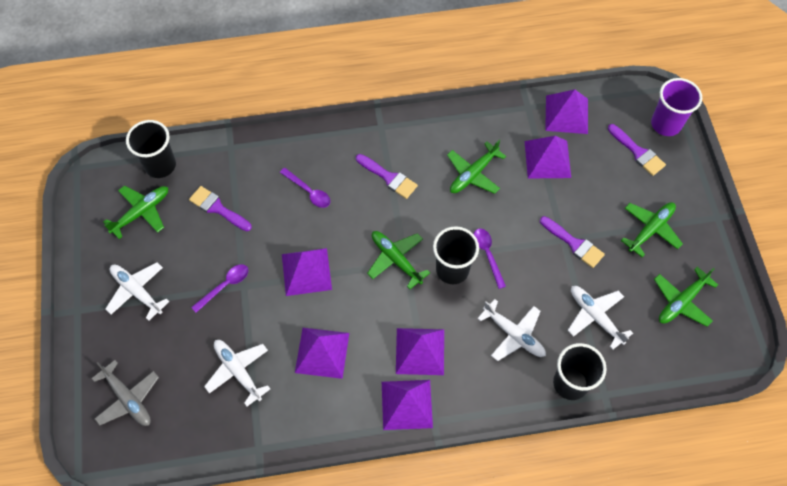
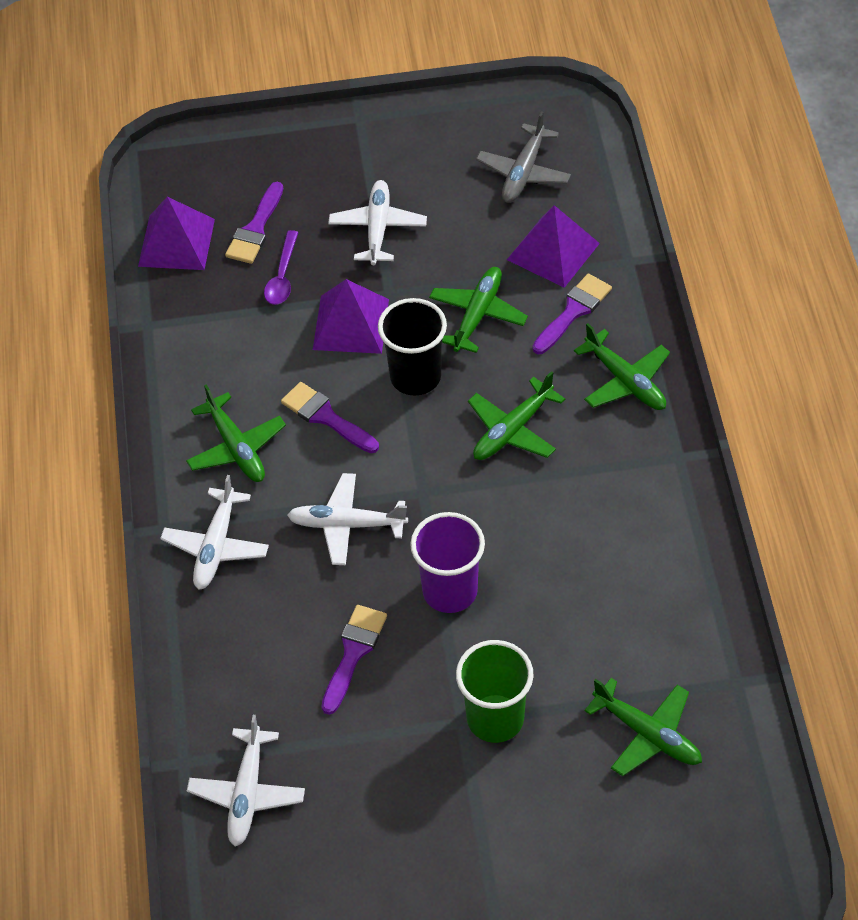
black cup: 3 -> 1
green cup: 0 -> 1
purple pyramid: 6 -> 3
purple spoon: 3 -> 1

